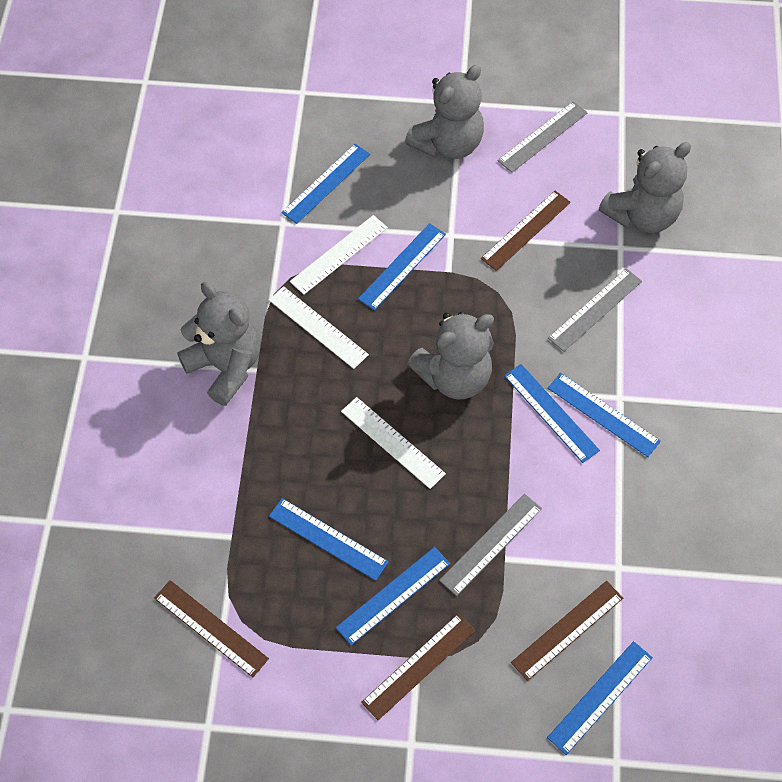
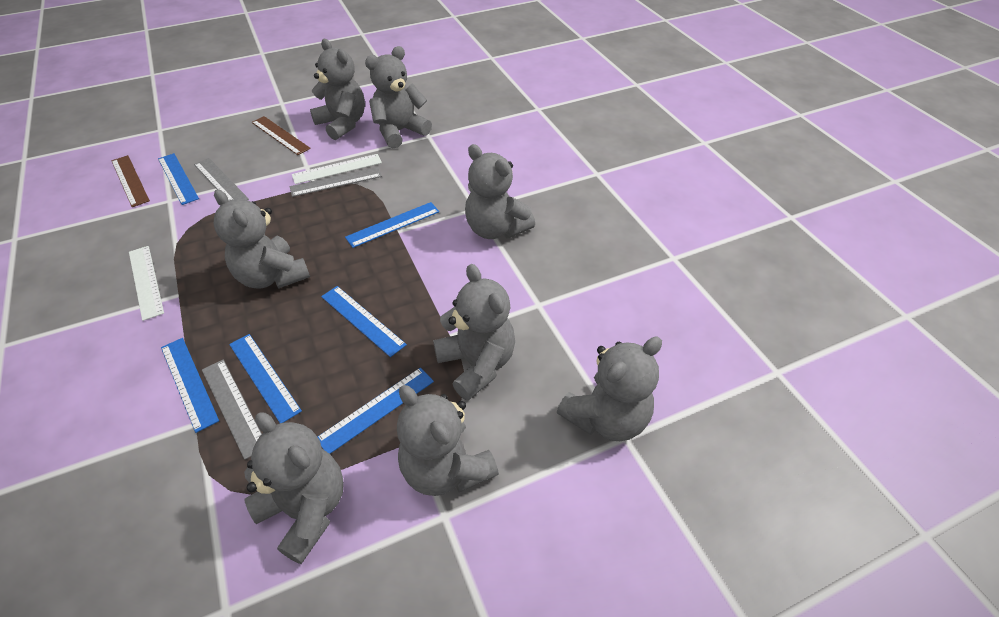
blue ruler: 7 -> 6
brown ruler: 4 -> 2
grey teddy bear: 4 -> 8
white ruler: 3 -> 2

